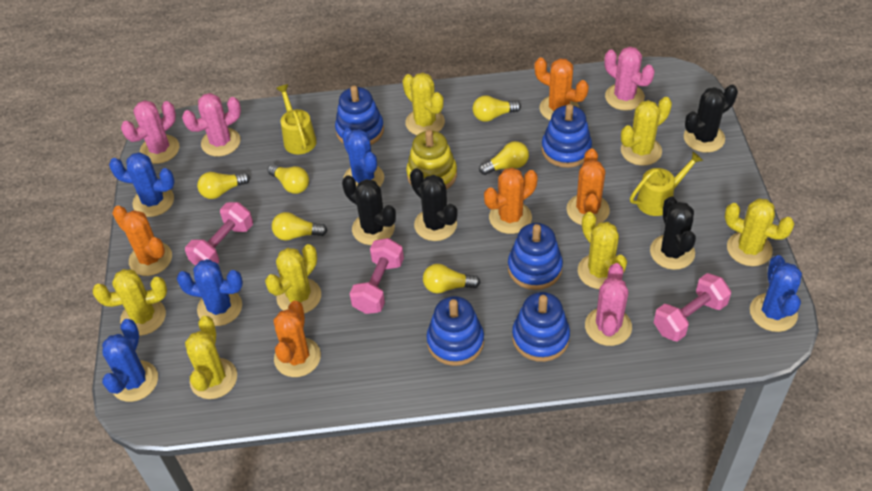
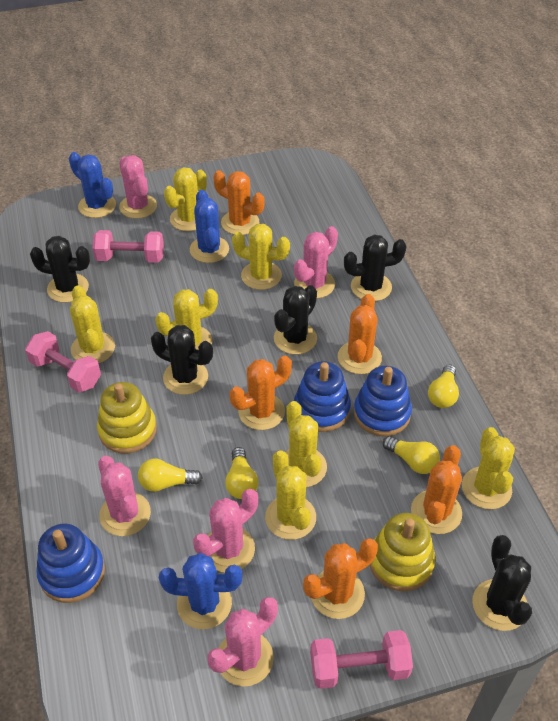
black cactus: 4 -> 5
blue cactus: 5 -> 3
blue stacking toy: 5 -> 3
pink cactus: 4 -> 5
yellow light bulb: 6 -> 4
yellow stacking toy: 1 -> 2
yellow watering can: 2 -> 0

